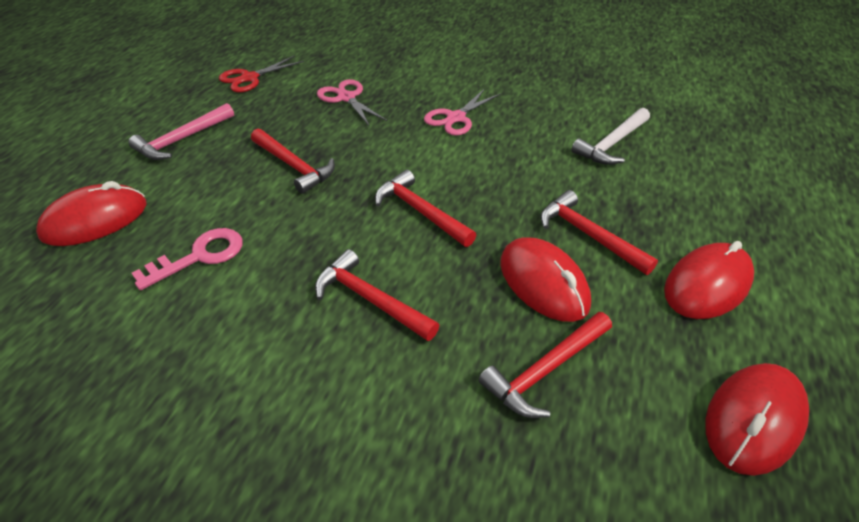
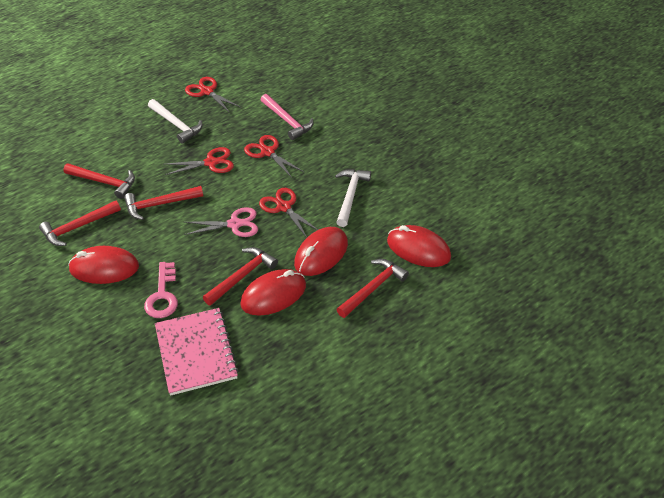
pink notebook: 0 -> 1
pink scissors: 2 -> 1
red scissors: 1 -> 4
white hammer: 1 -> 2

